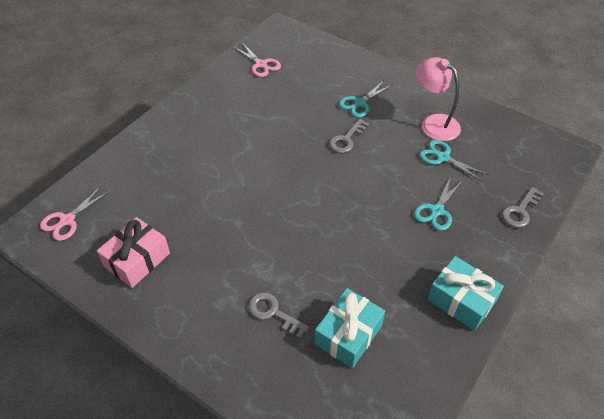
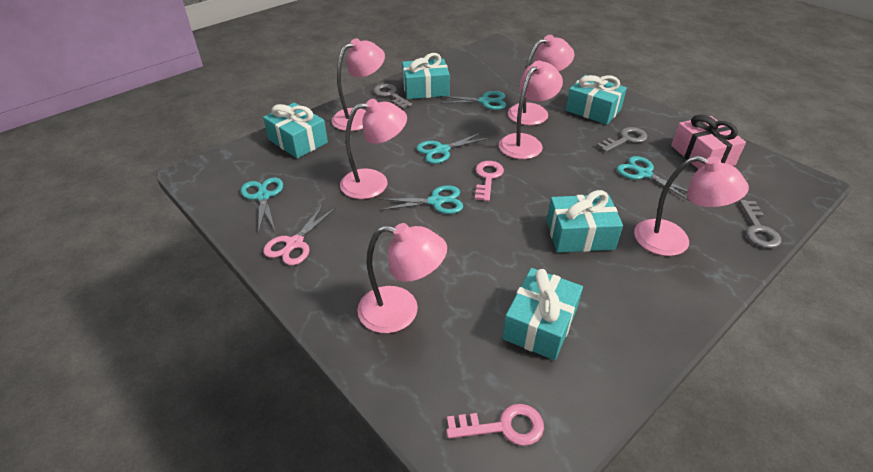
pink key: 0 -> 2
pink lamp: 1 -> 6
pink scissors: 2 -> 1
turquoise gift: 2 -> 5
turquoise scissors: 3 -> 5

